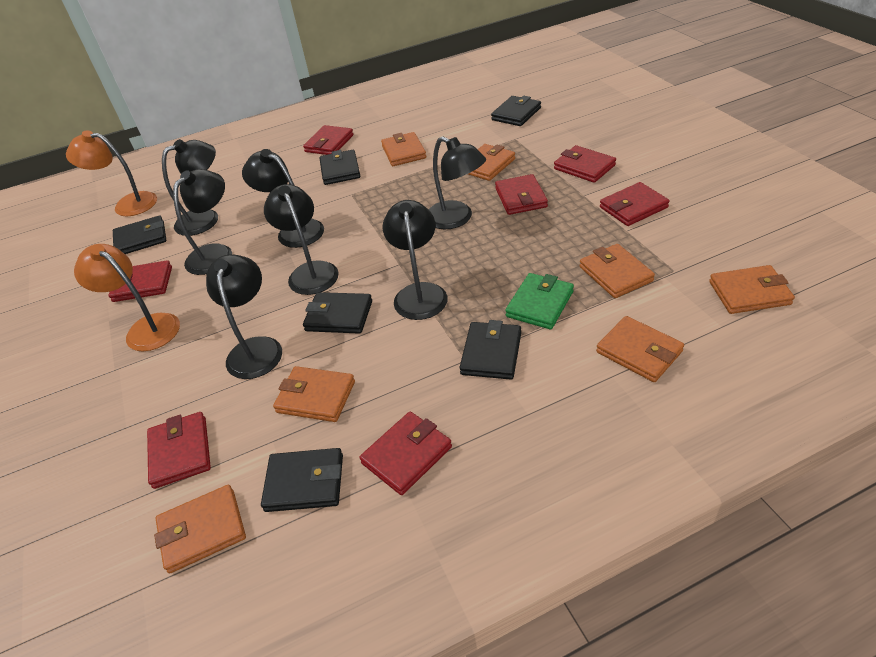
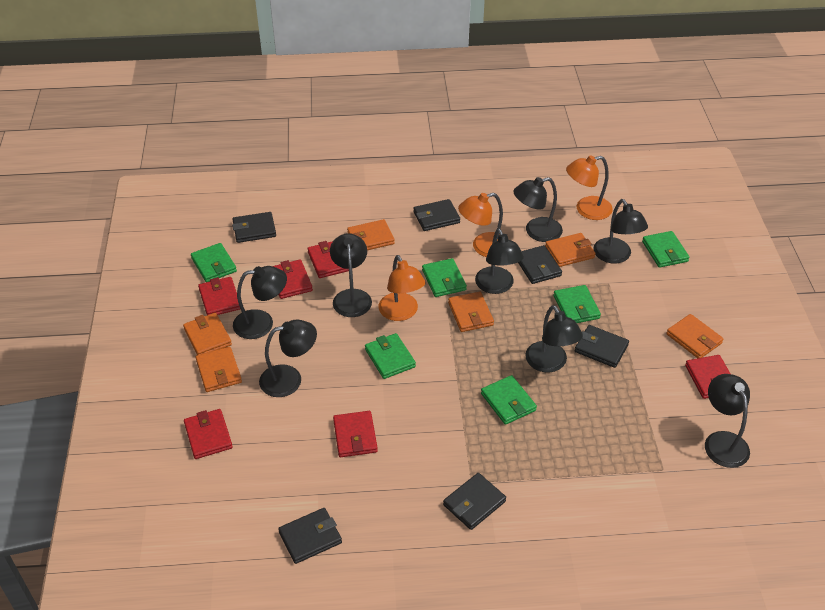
black lamp: 7 -> 8
green wallet: 1 -> 6
orange lamp: 2 -> 3
orange wallet: 7 -> 6
red wallet: 7 -> 6

